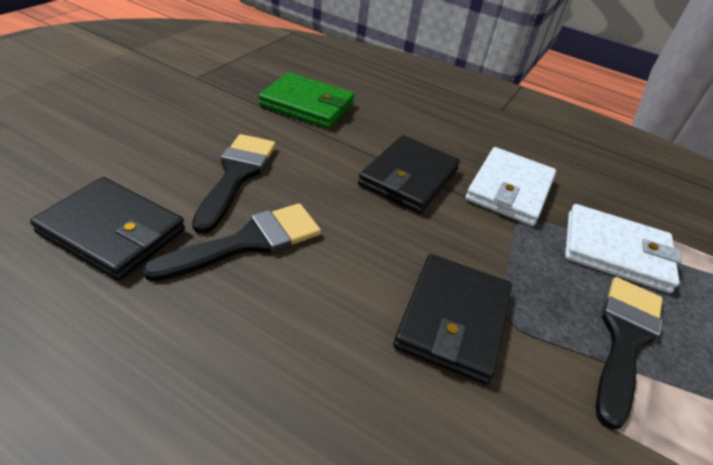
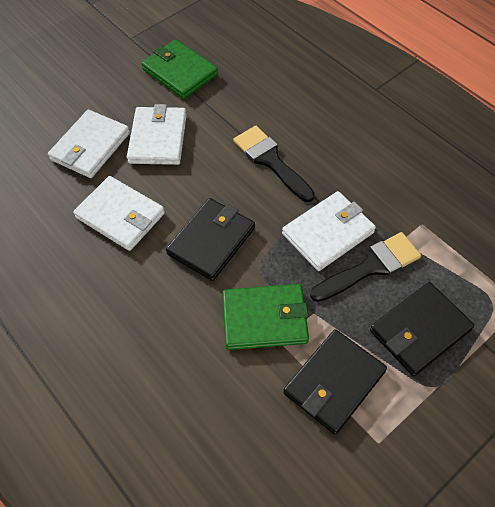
black brush: 3 -> 2
green wallet: 1 -> 2
white wallet: 2 -> 4

